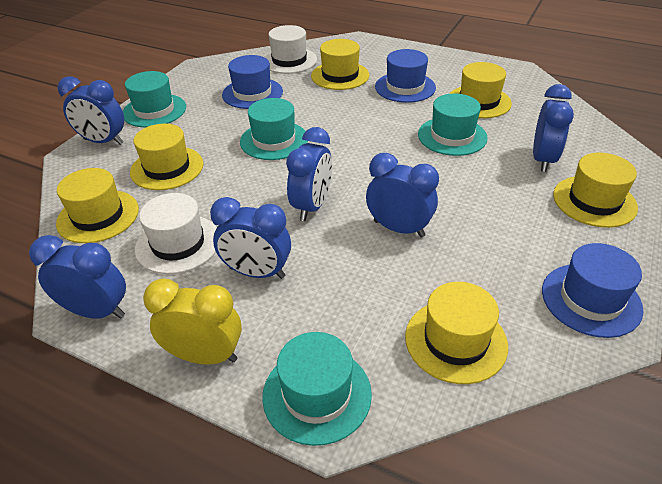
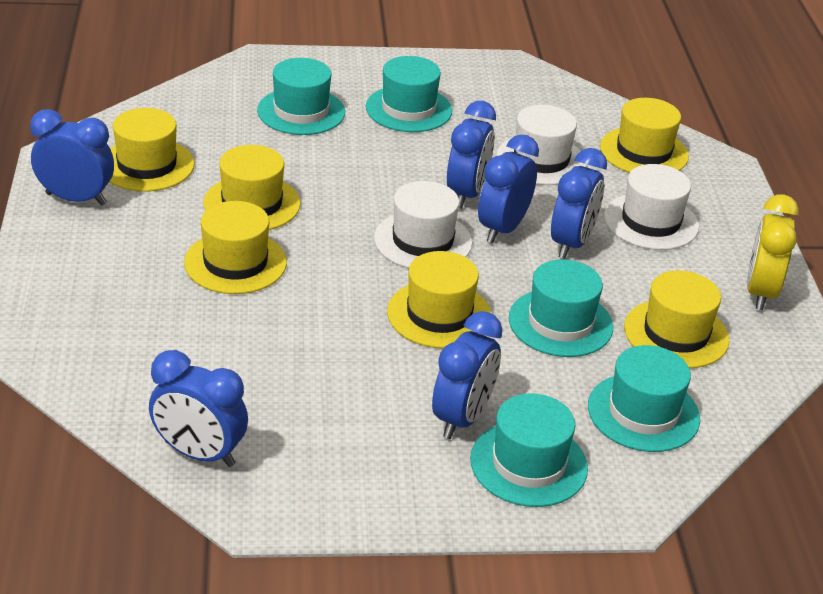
blue hat: 3 -> 0
turquoise hat: 4 -> 5
white hat: 2 -> 3

